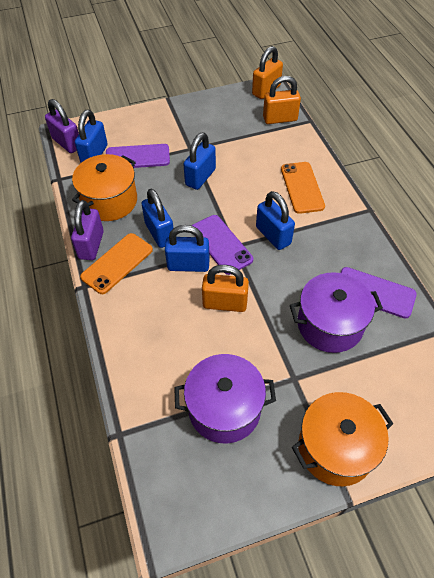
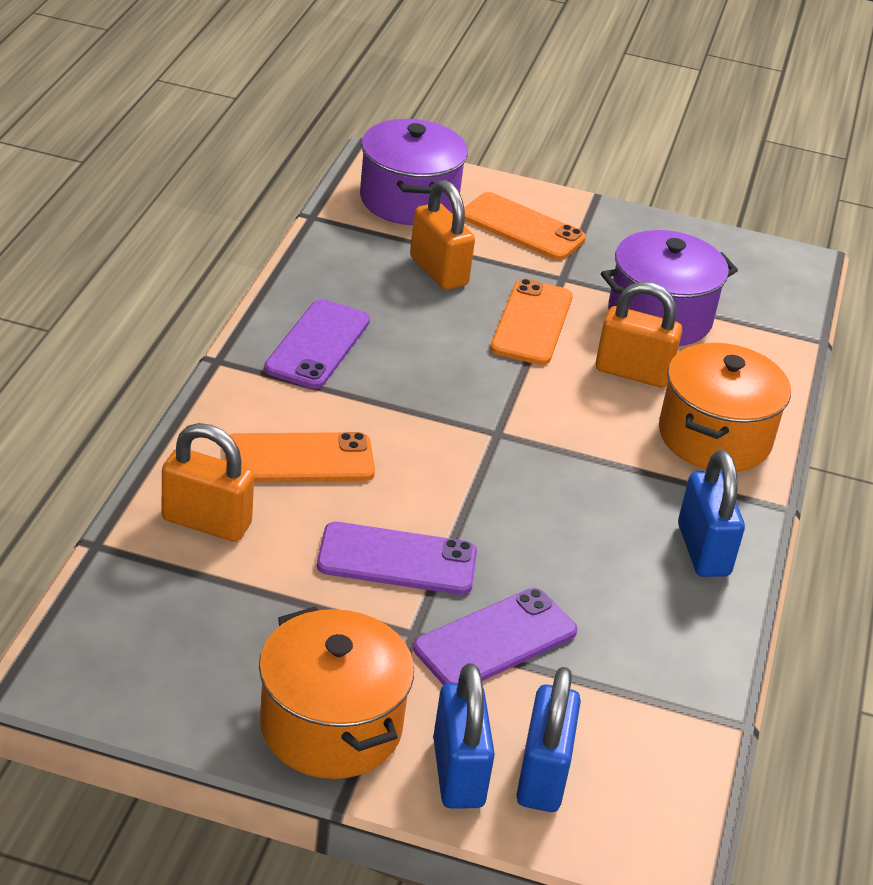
blue padlock: 5 -> 3
orange phone: 2 -> 3
purple padlock: 2 -> 0

